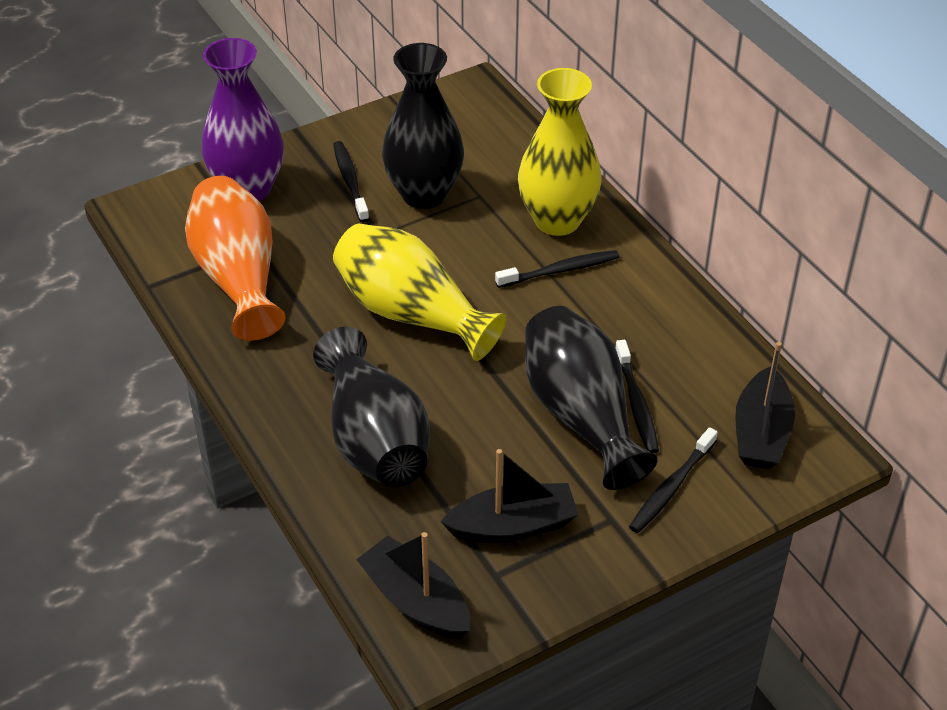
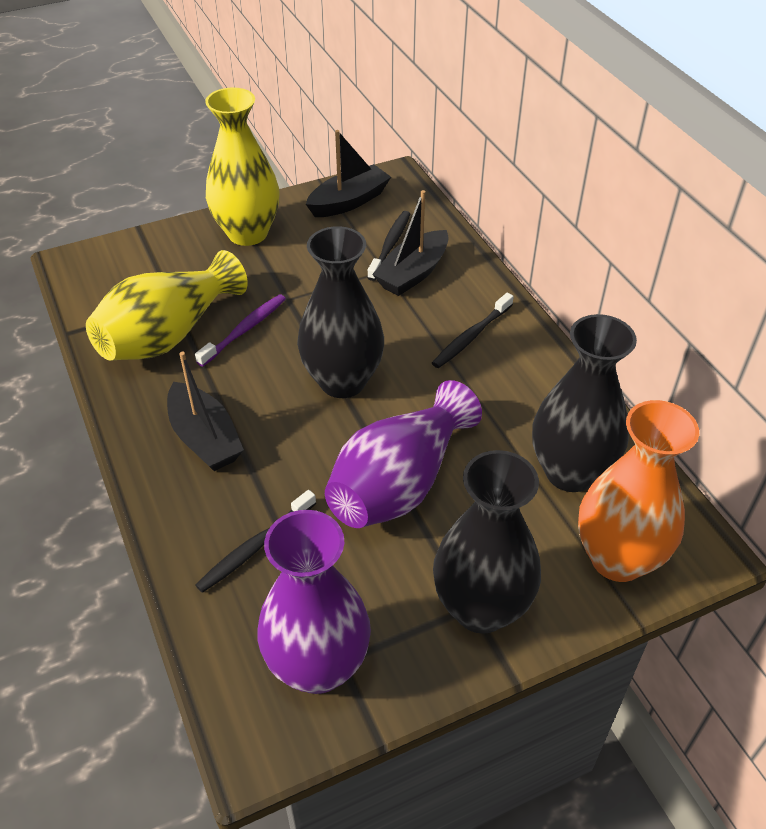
black toothbrush: 4 -> 3
purple toothbrush: 0 -> 1
purple vase: 1 -> 2

